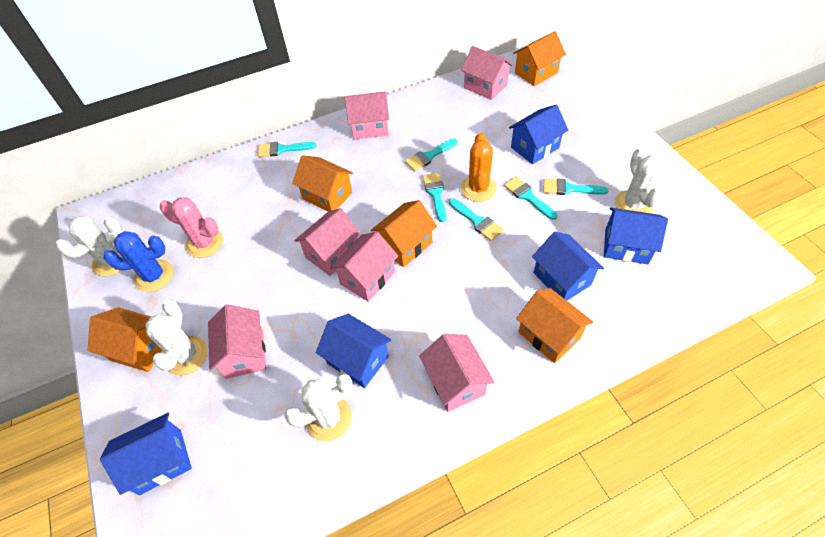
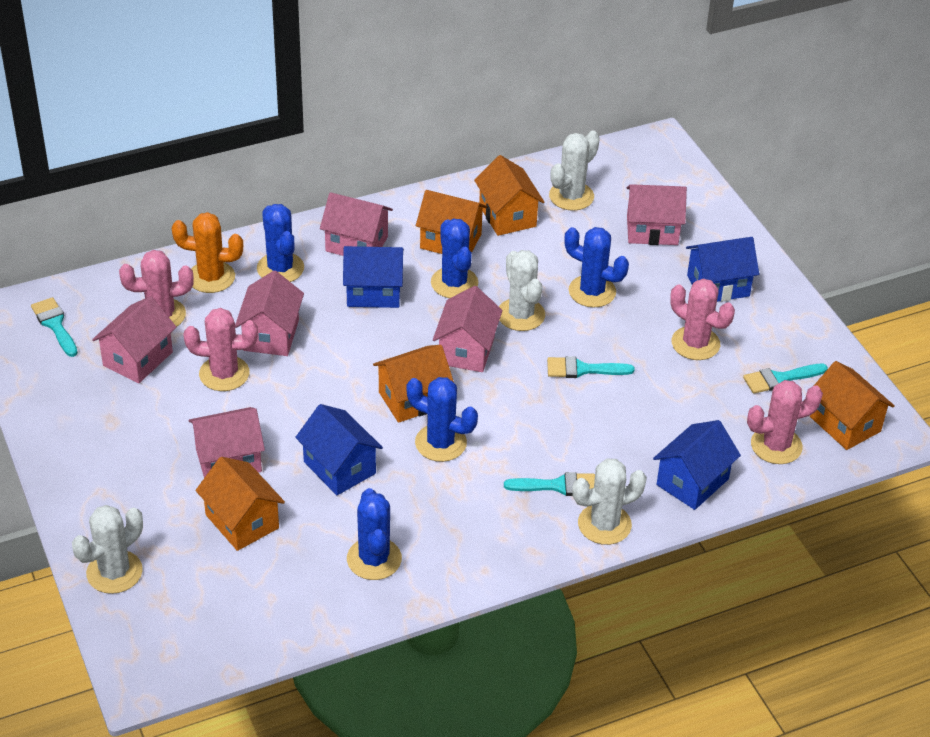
blue cactus: 1 -> 5
blue house: 5 -> 4
pink cactus: 1 -> 4
turquoise brush: 6 -> 4

